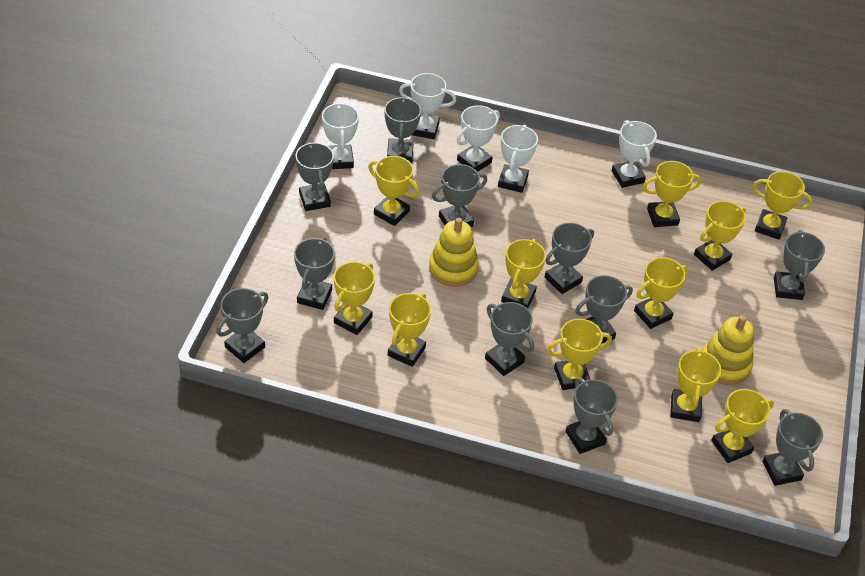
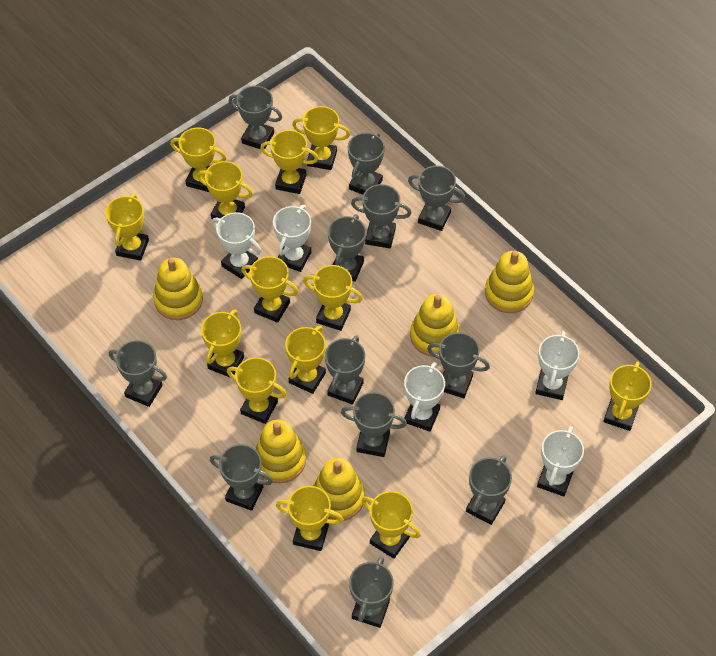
grey trophy: 11 -> 12
yellow stacking toy: 2 -> 5
yellow trophy: 11 -> 13

